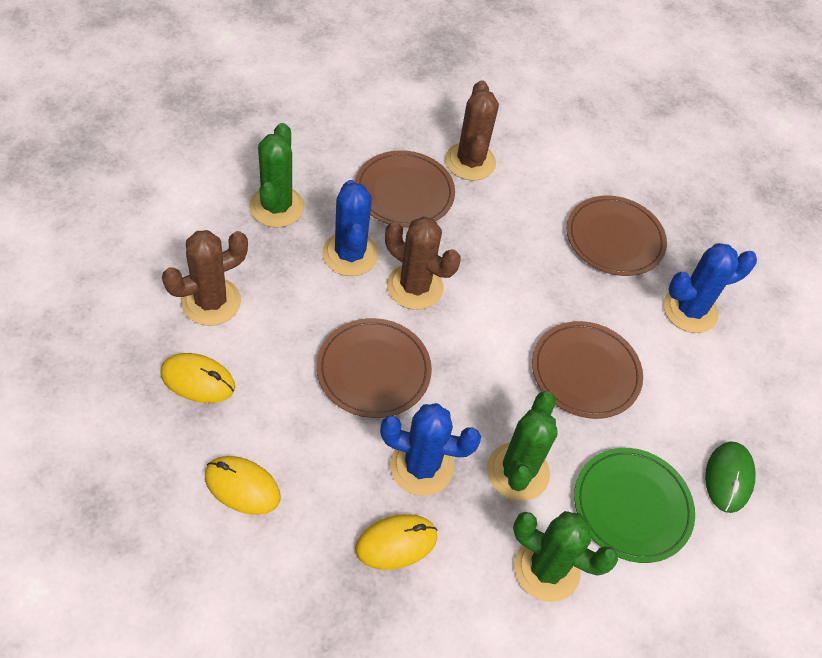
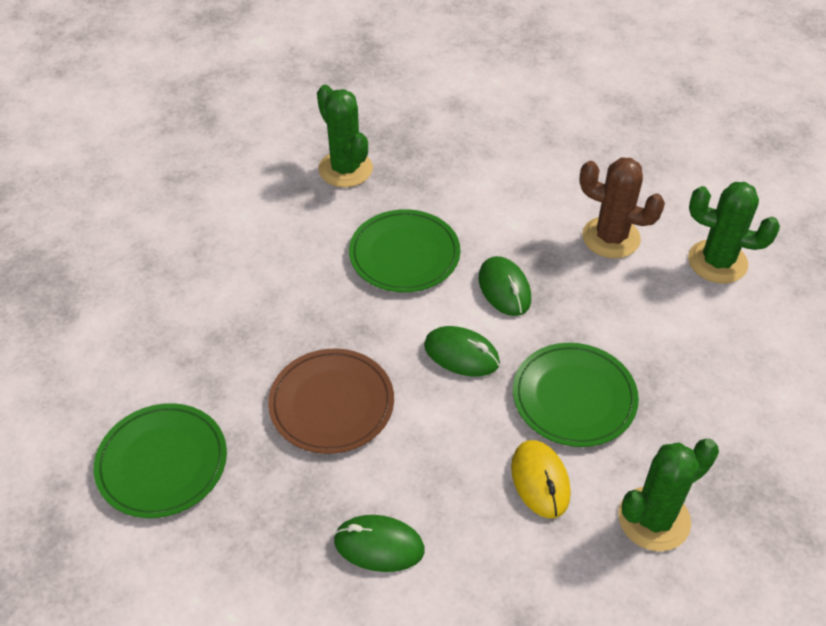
blue cactus: 3 -> 0
brown cactus: 3 -> 1
brown plate: 4 -> 1
green mouse: 1 -> 3
green plate: 1 -> 3
yellow mouse: 3 -> 1

